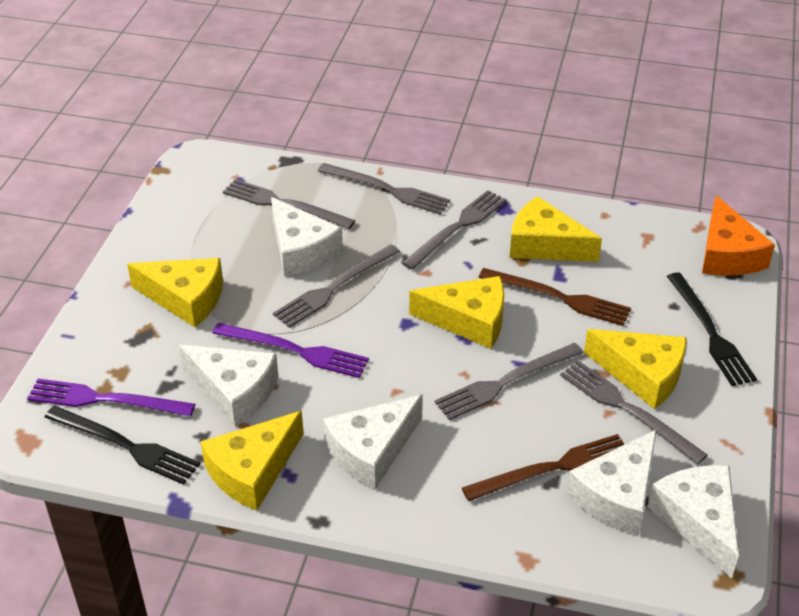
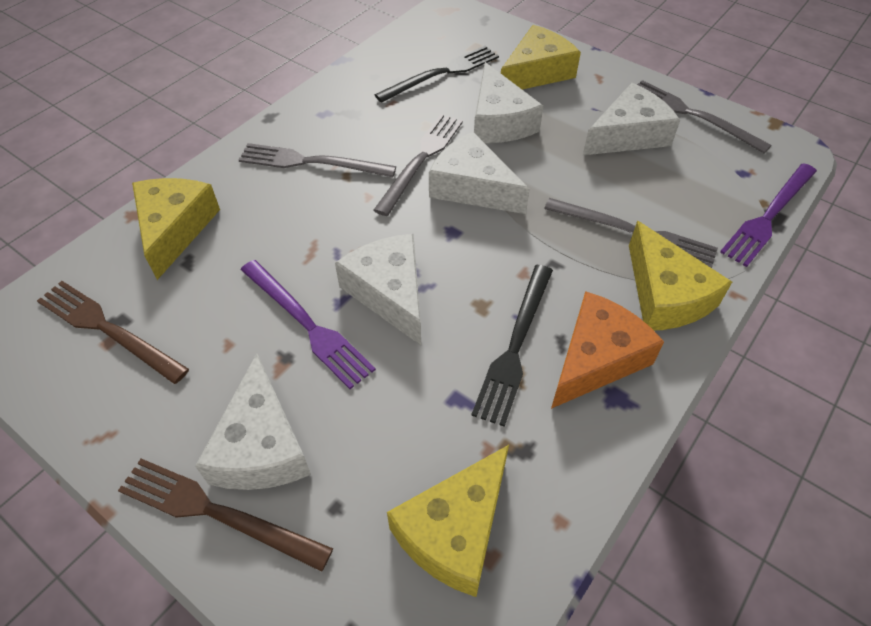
grey fork: 6 -> 4
yellow cheese: 5 -> 4

